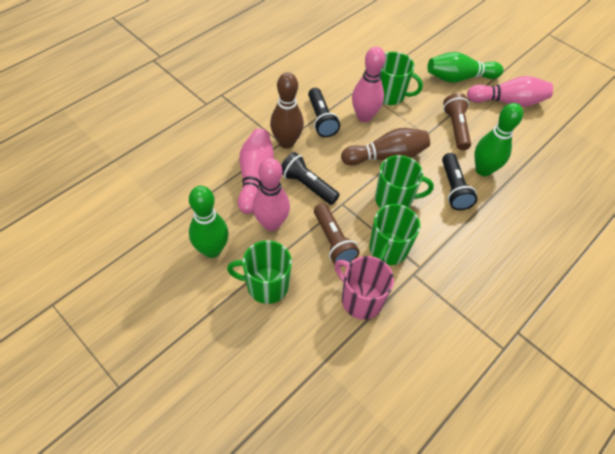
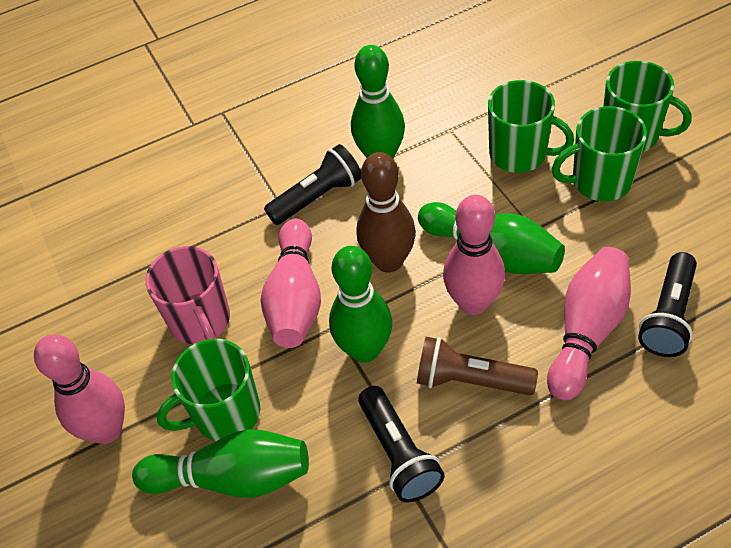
brown bowling pin: 2 -> 1
brown flashlight: 2 -> 1
green bowling pin: 3 -> 4

